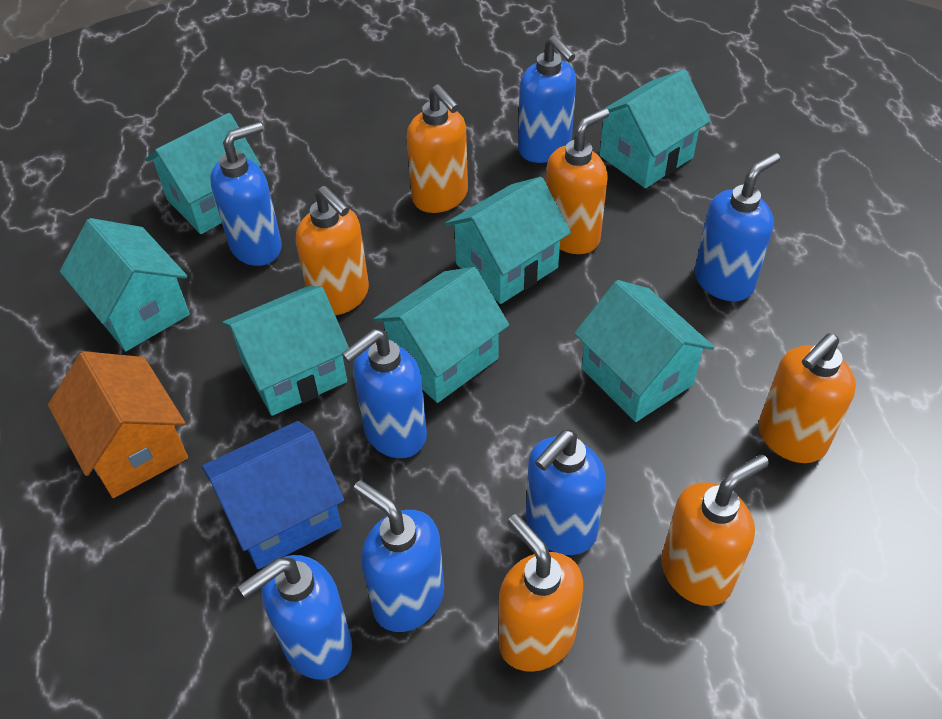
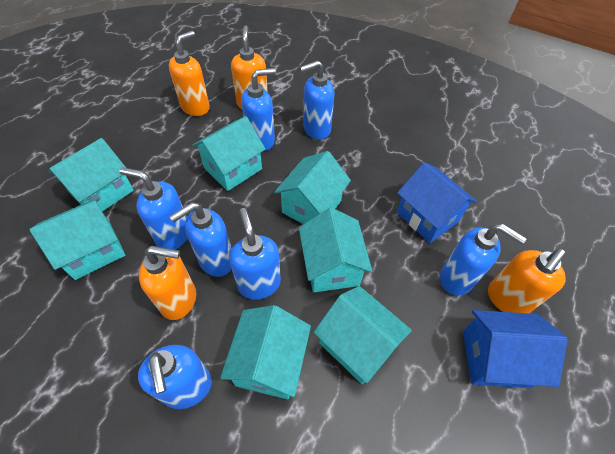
blue house: 1 -> 2
orange house: 1 -> 0
orange soap dispenser: 6 -> 4

